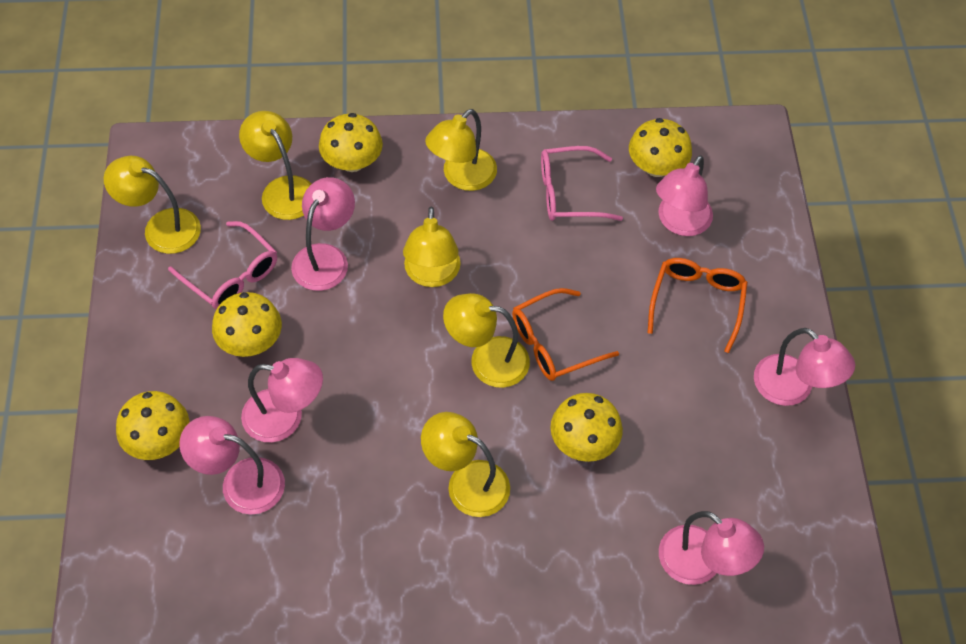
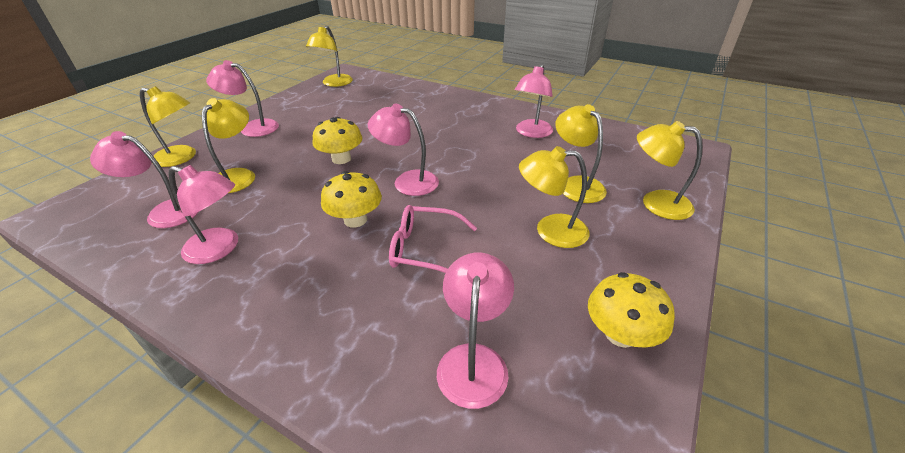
orange glasses: 2 -> 0
pink glasses: 2 -> 1
yellow mushroom: 5 -> 3

